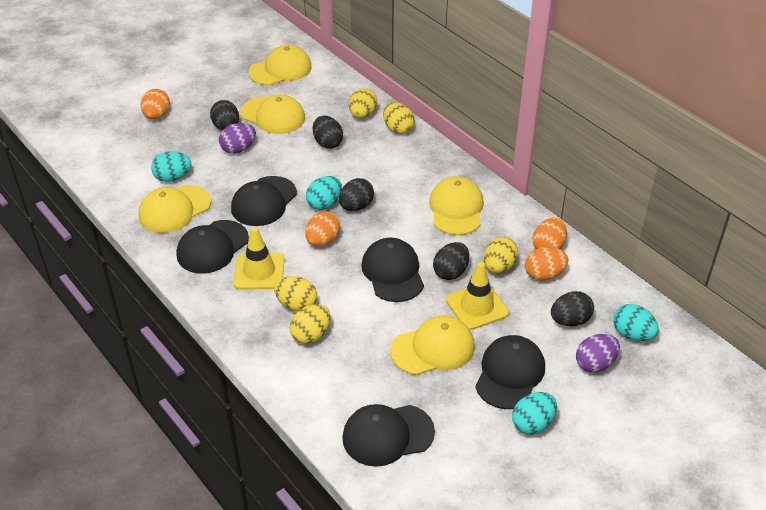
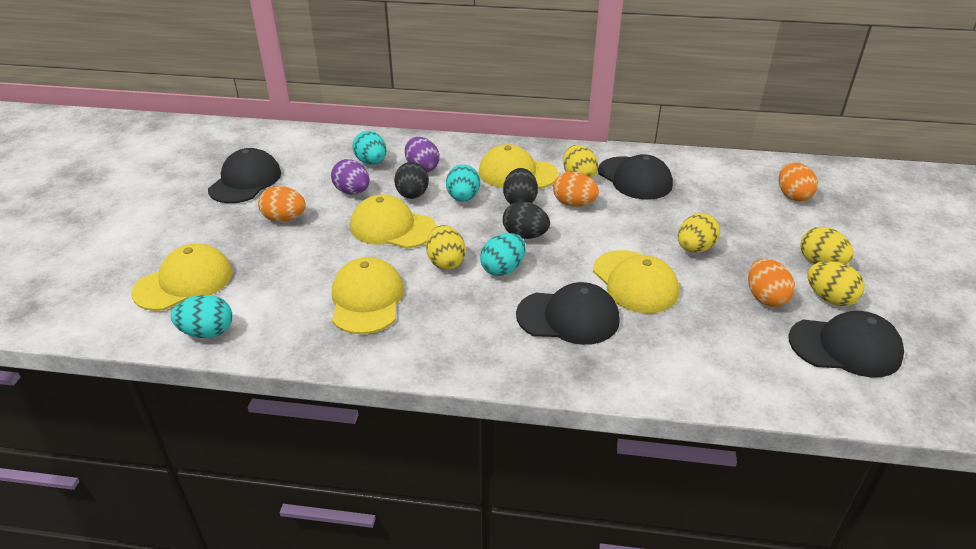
black cap: 5 -> 4
black egg: 5 -> 3
yellow traffic cone: 2 -> 0

